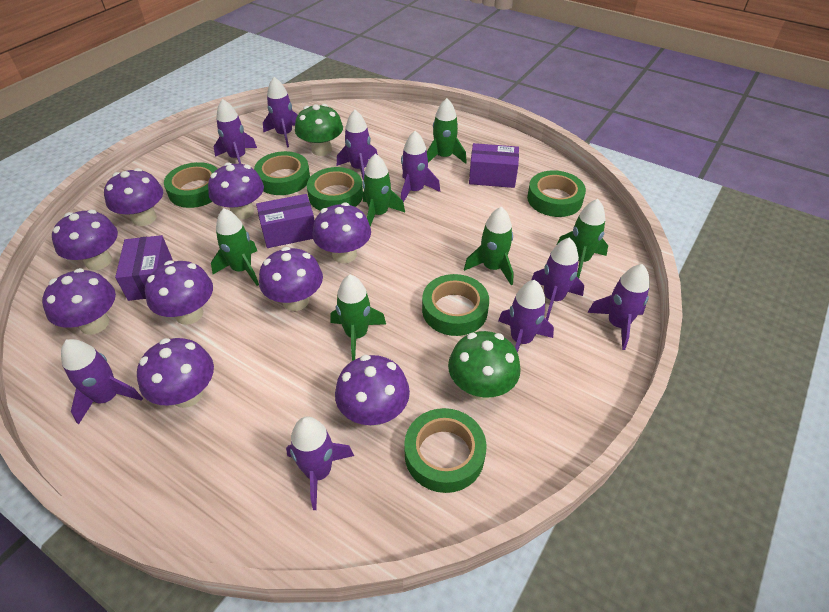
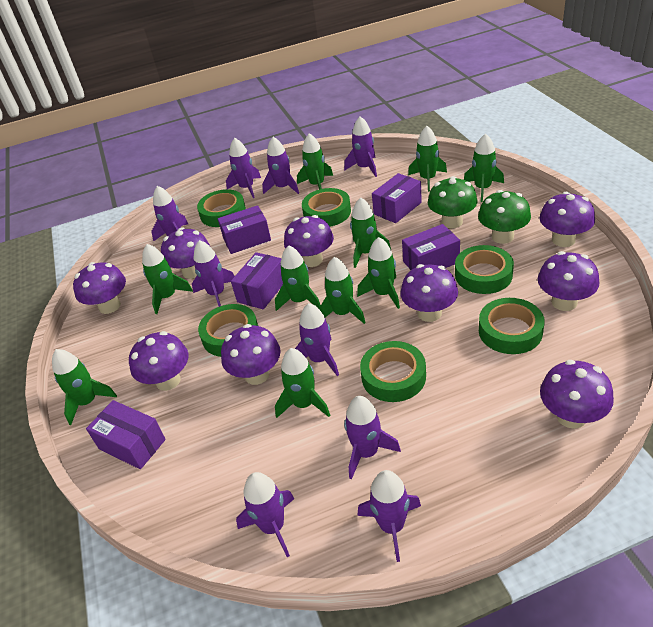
green rocket: 6 -> 10
purple box: 3 -> 5

